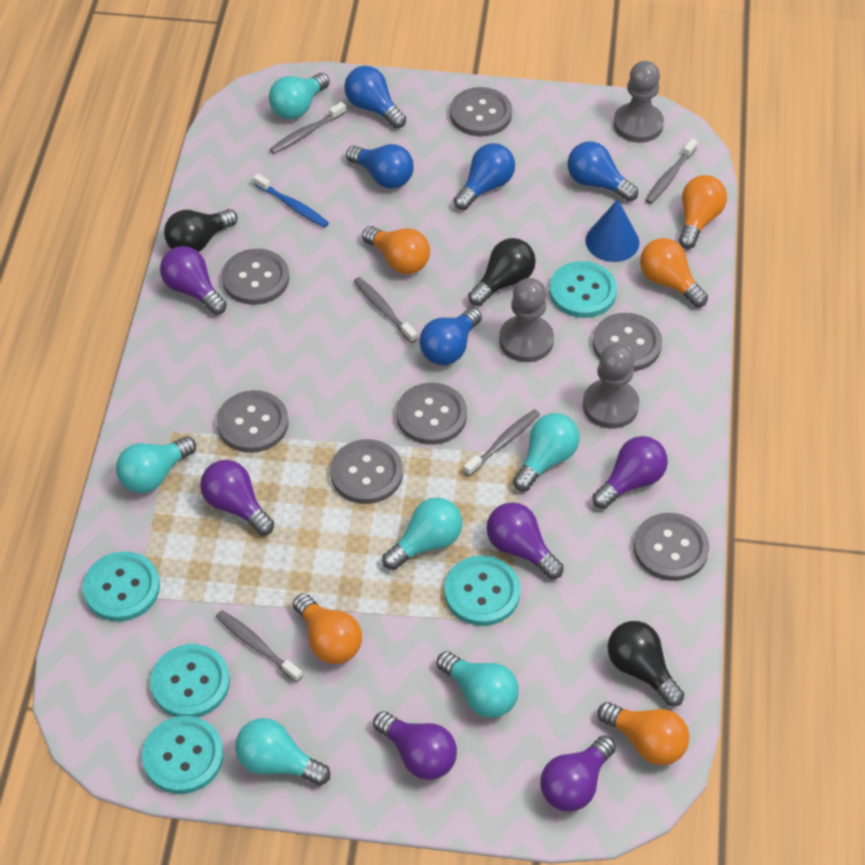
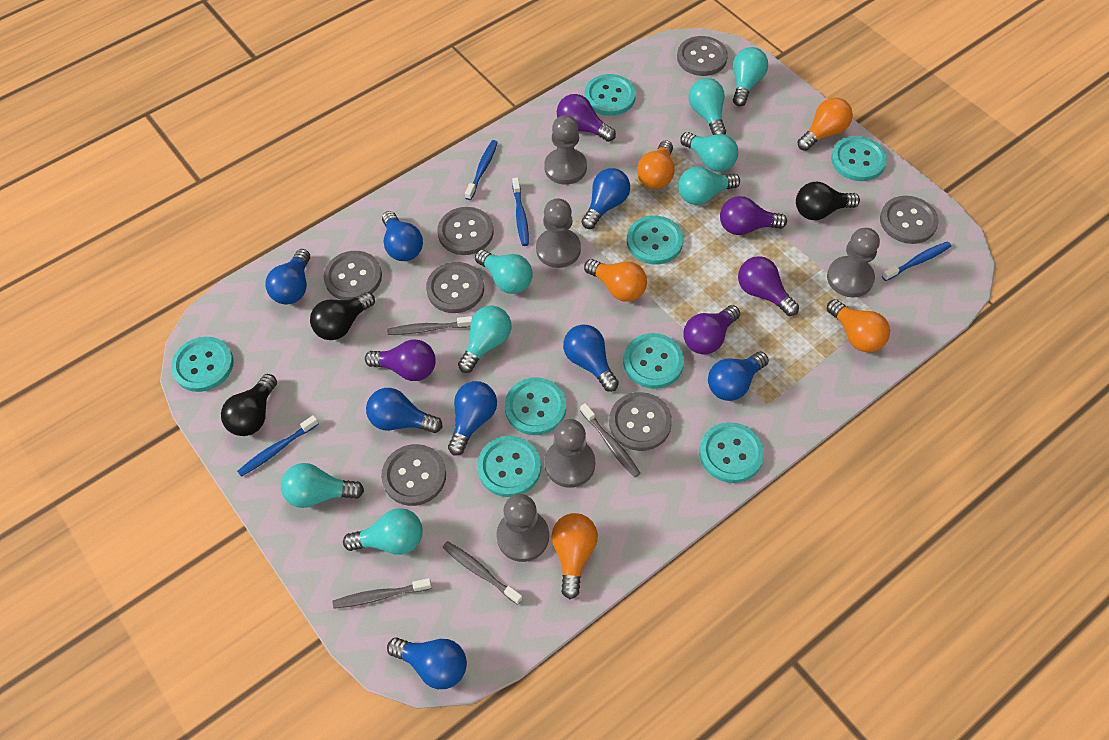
blue cone: 1 -> 0
blue light bulb: 5 -> 8
blue toothbrush: 1 -> 4
grey pawn: 3 -> 5
grey toothbrush: 5 -> 4
purple light bulb: 6 -> 5
turquoise button: 5 -> 8
turquoise light bulb: 6 -> 8

